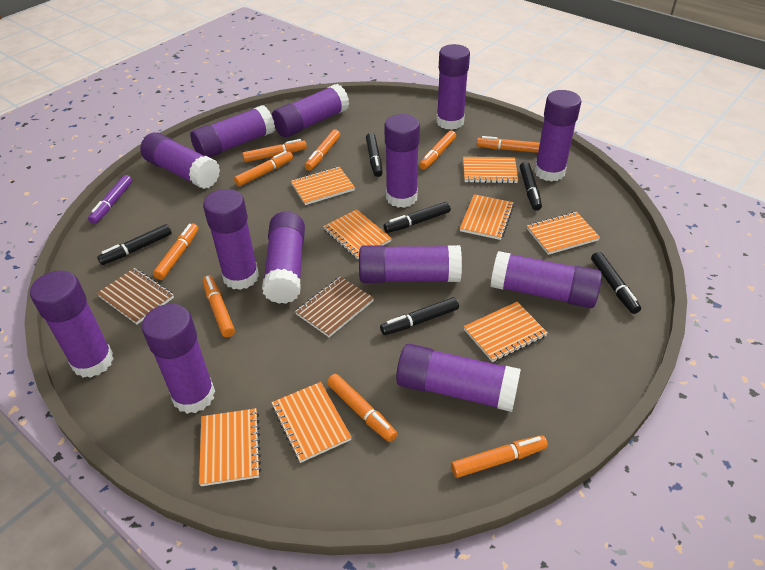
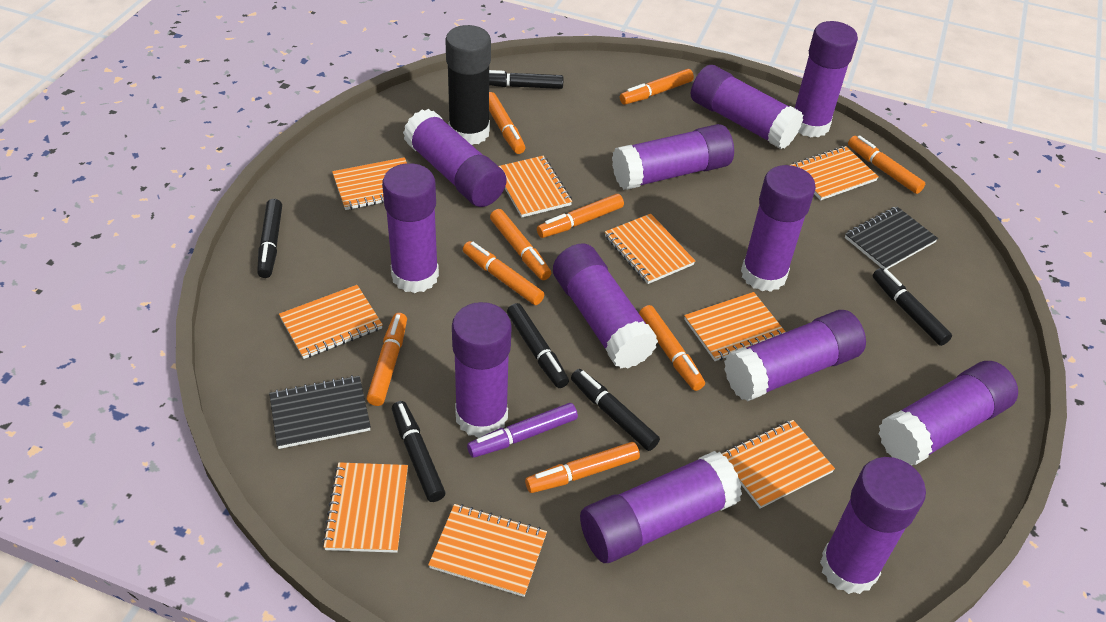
black glue stick: 0 -> 1
black notebook: 0 -> 2
brown notebook: 2 -> 0
orange notebook: 8 -> 9
purple glue stick: 13 -> 12

